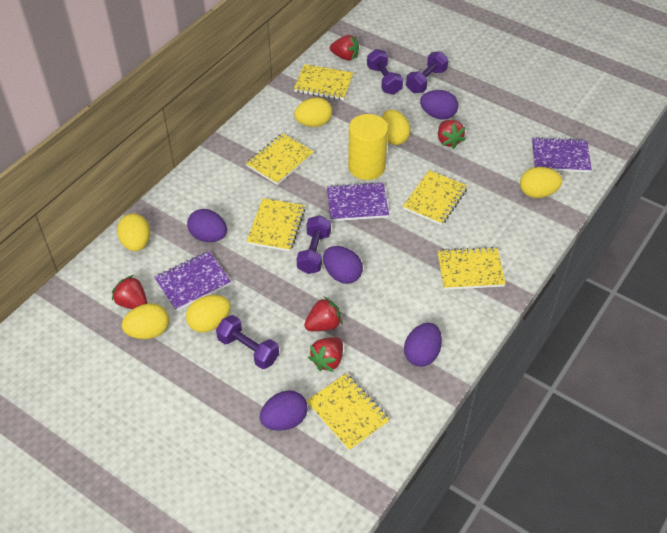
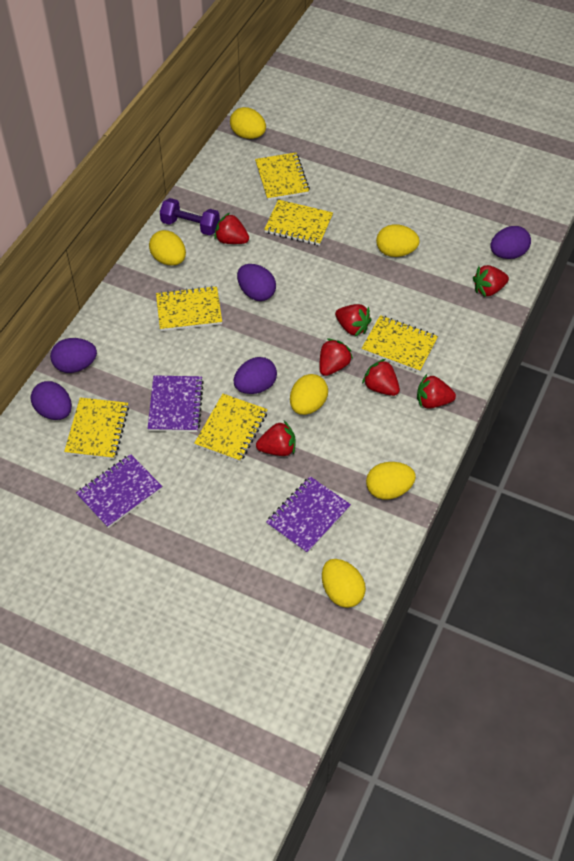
purple dumbbell: 4 -> 1
red strawberry: 5 -> 7
yellow cylinder: 1 -> 0

